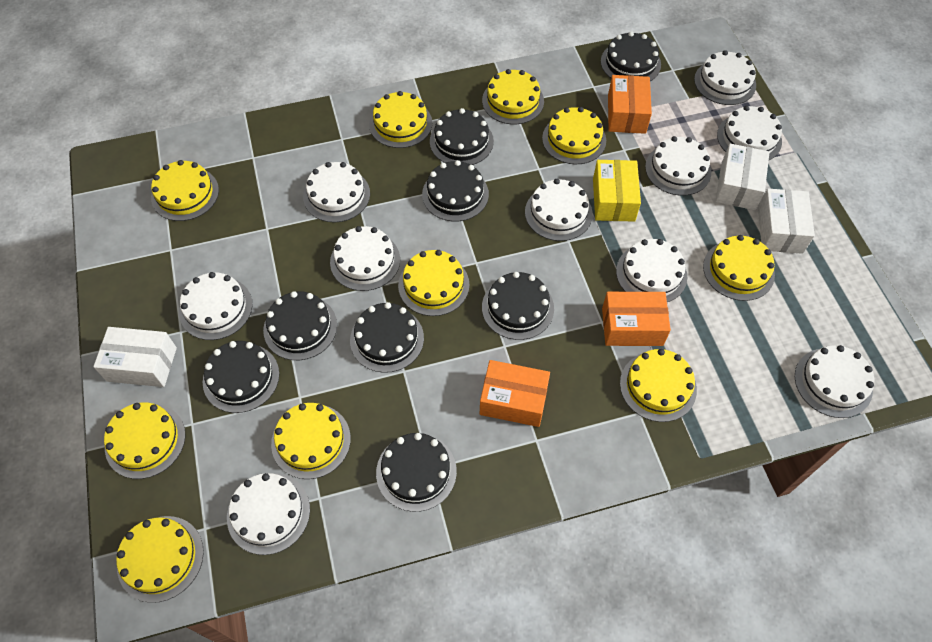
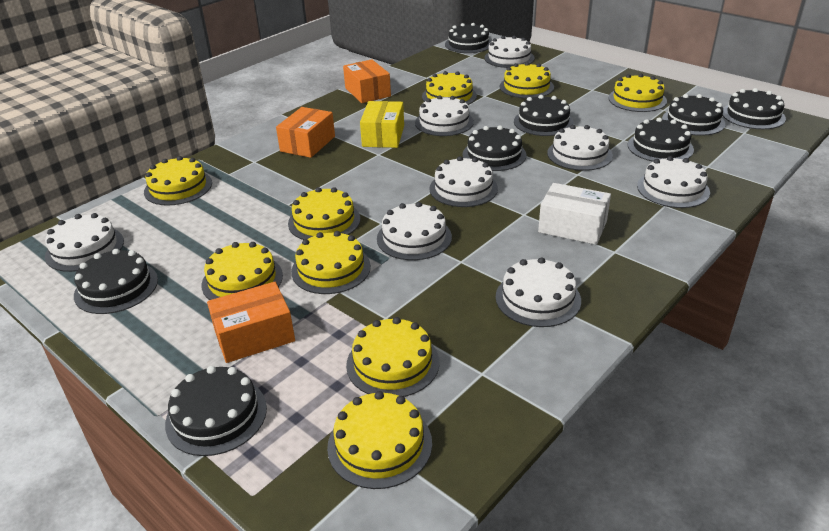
white box: 3 -> 1
white cake: 10 -> 8
yellow cake: 10 -> 9

